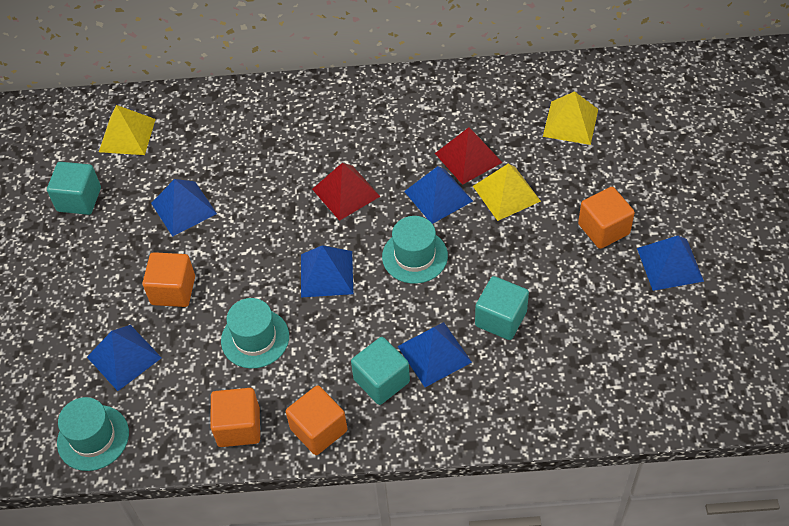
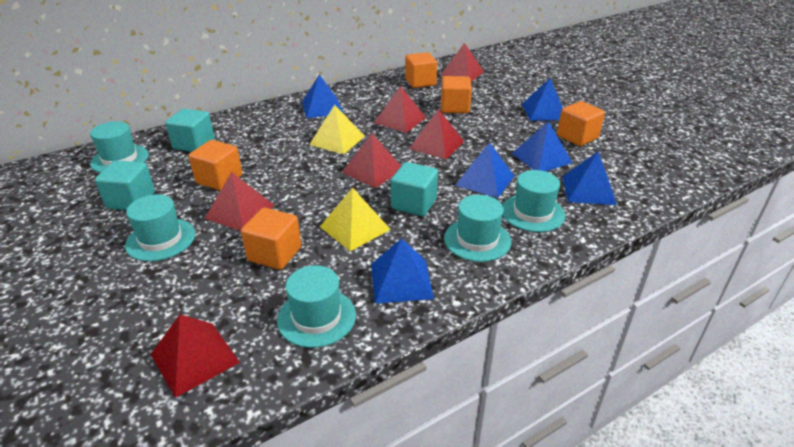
orange cube: 4 -> 5
red pyramid: 2 -> 6
turquoise hat: 3 -> 5
yellow pyramid: 3 -> 2

